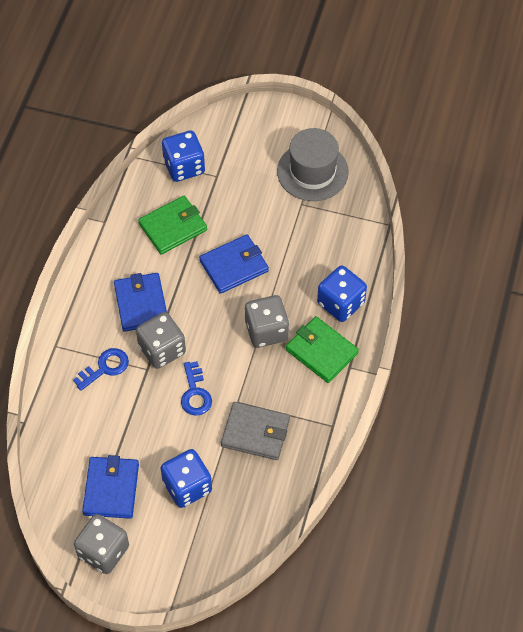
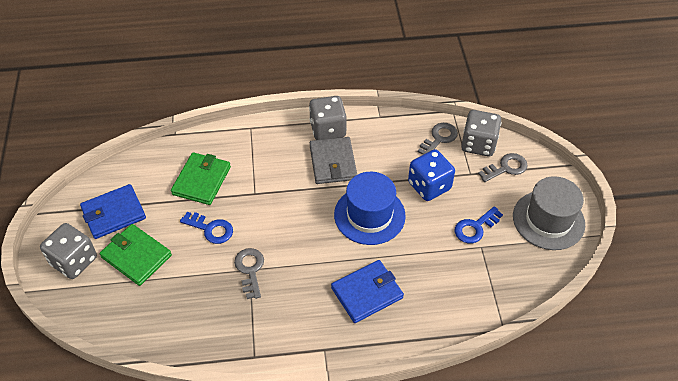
blue dice: 3 -> 1
blue hat: 0 -> 1
blue wallet: 3 -> 2
grey key: 0 -> 3

